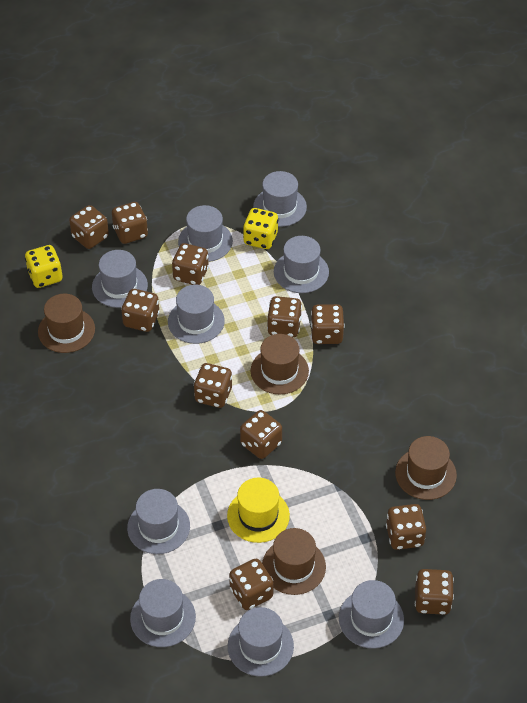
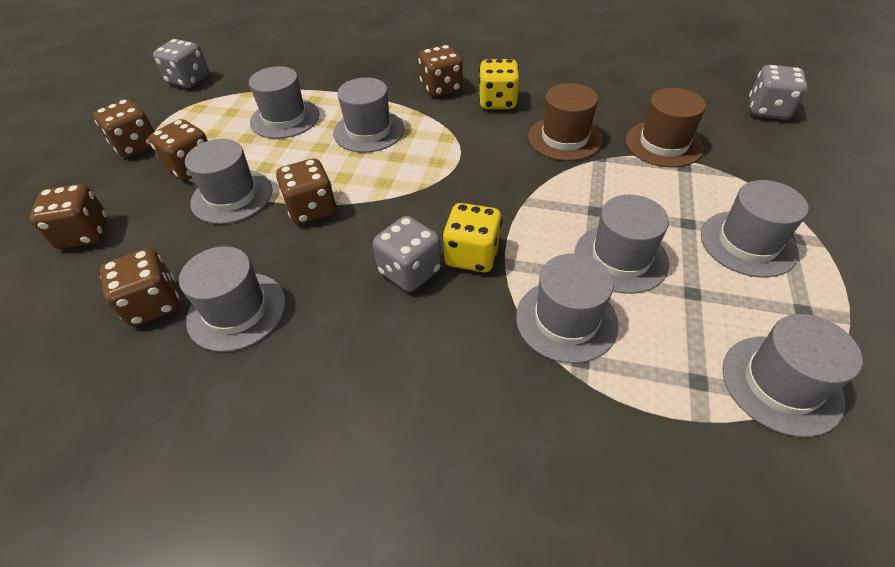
brown dice: 11 -> 6
brown hat: 4 -> 2
grey dice: 0 -> 3
grey hat: 9 -> 8
yellow hat: 1 -> 0

